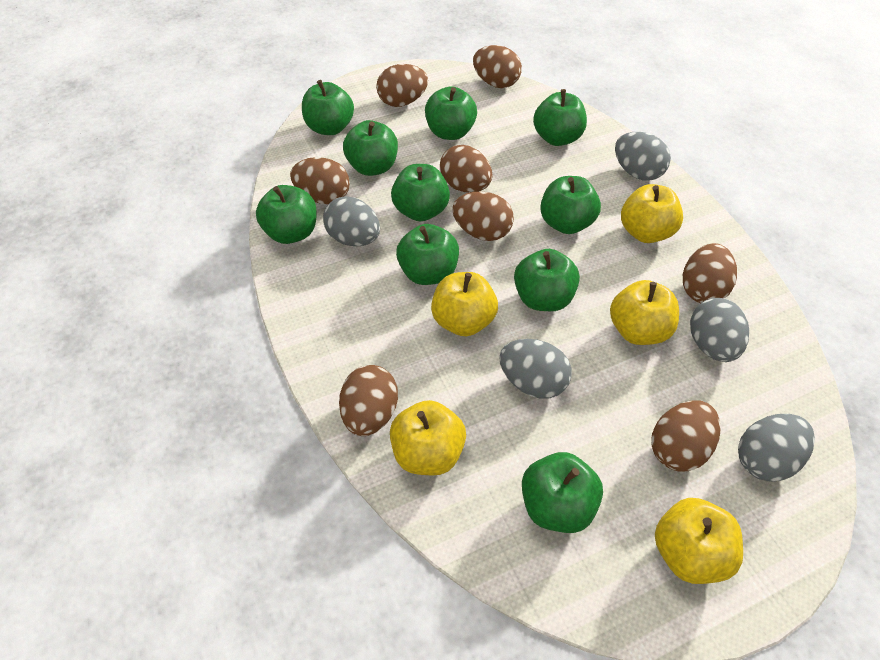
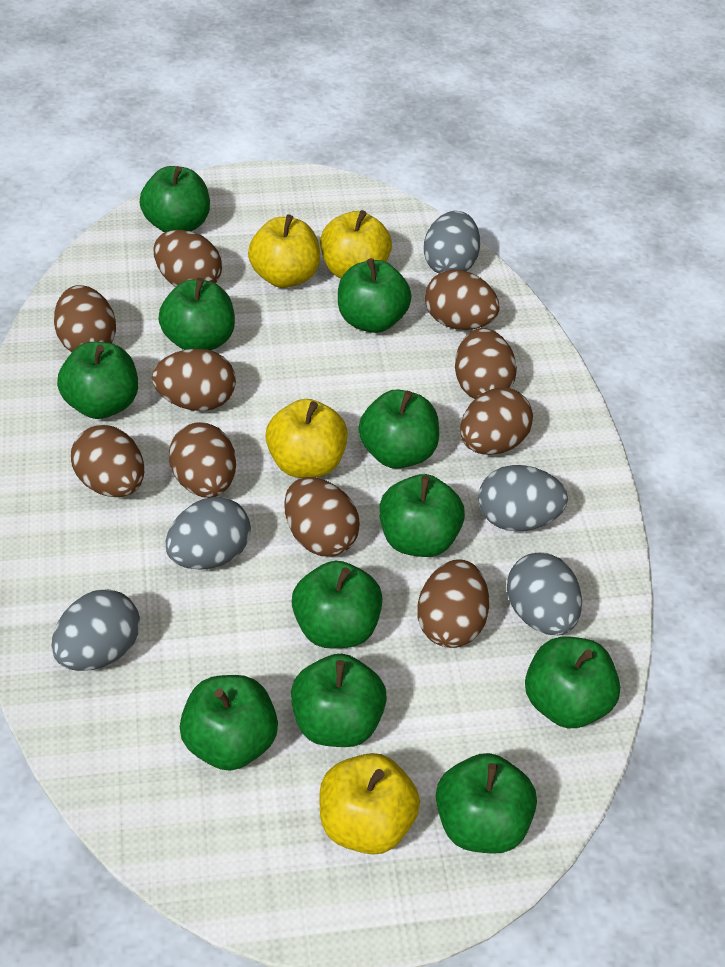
brown egg: 8 -> 10
green apple: 10 -> 11
yellow apple: 5 -> 4

